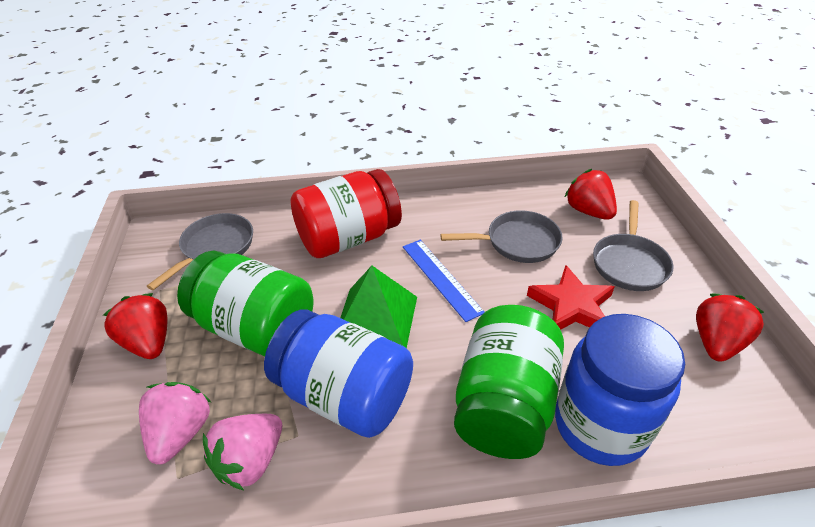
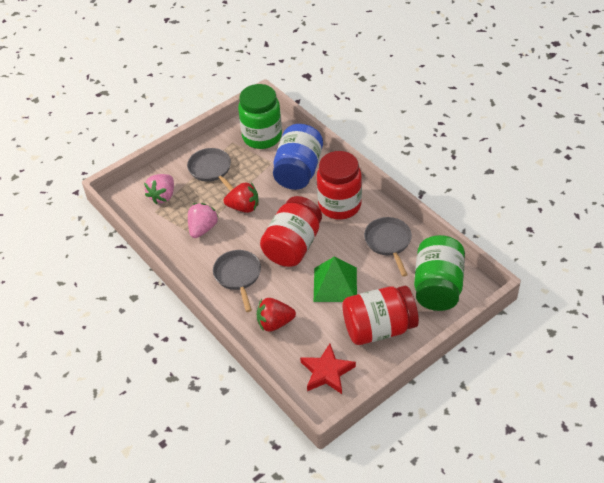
blue jar: 2 -> 1
blue ruler: 1 -> 0
red jar: 1 -> 3
red strawberry: 3 -> 2

